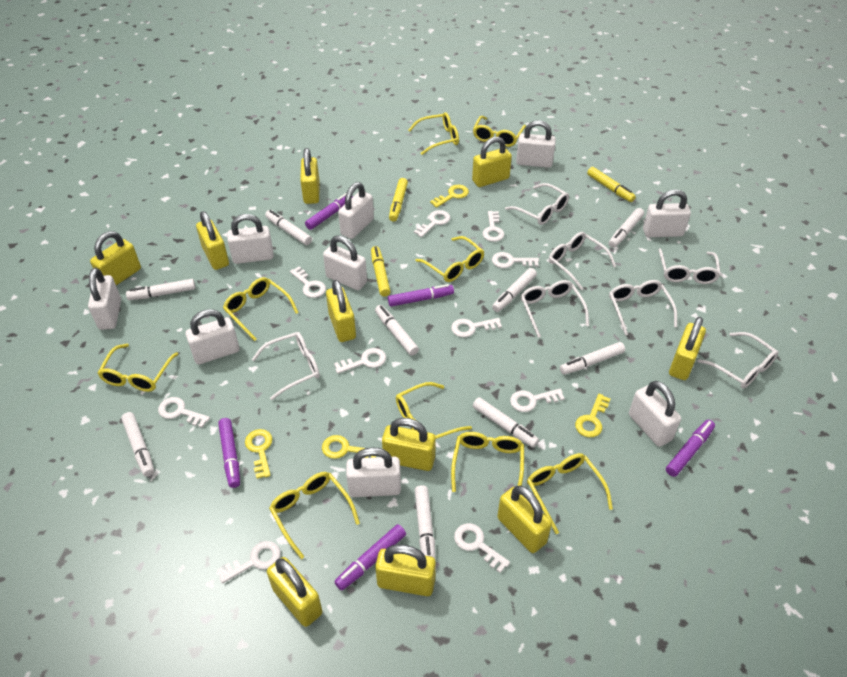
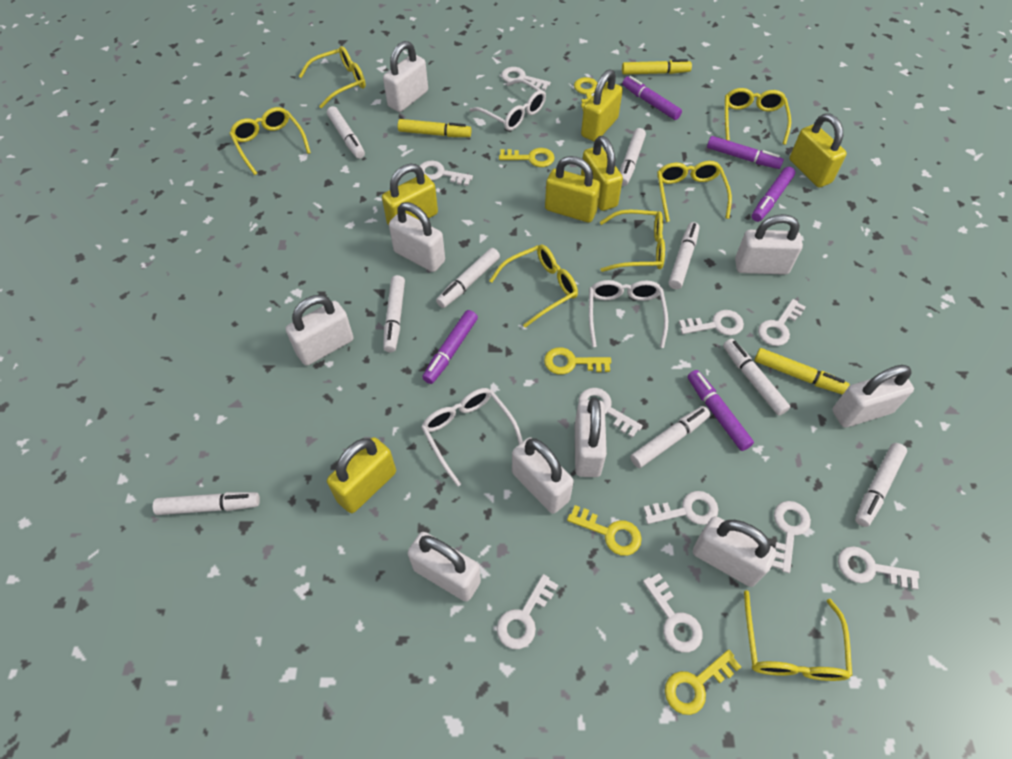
white glasses: 7 -> 3
yellow glasses: 9 -> 7
yellow key: 4 -> 5
yellow padlock: 10 -> 6

